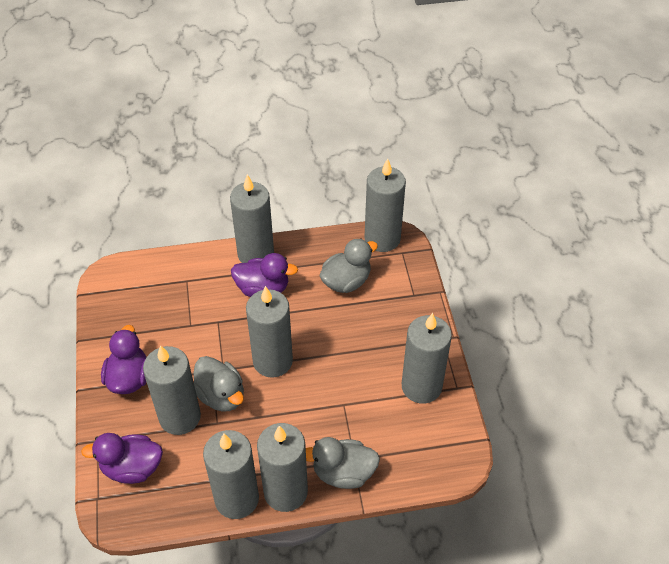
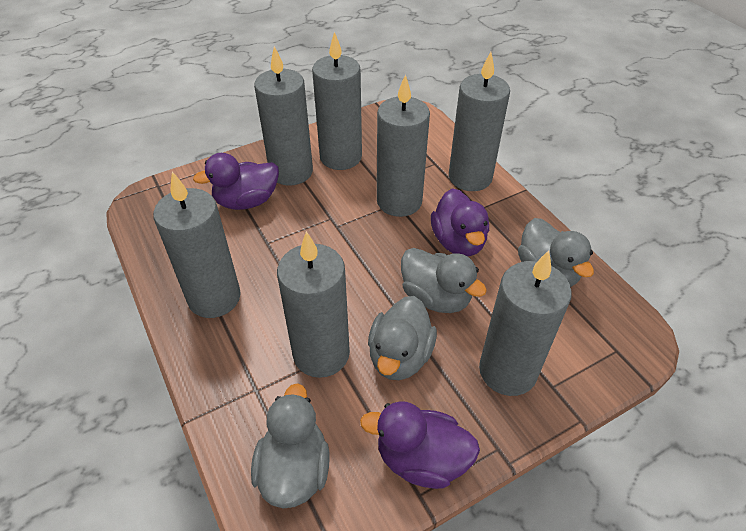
grey duck: 3 -> 4

